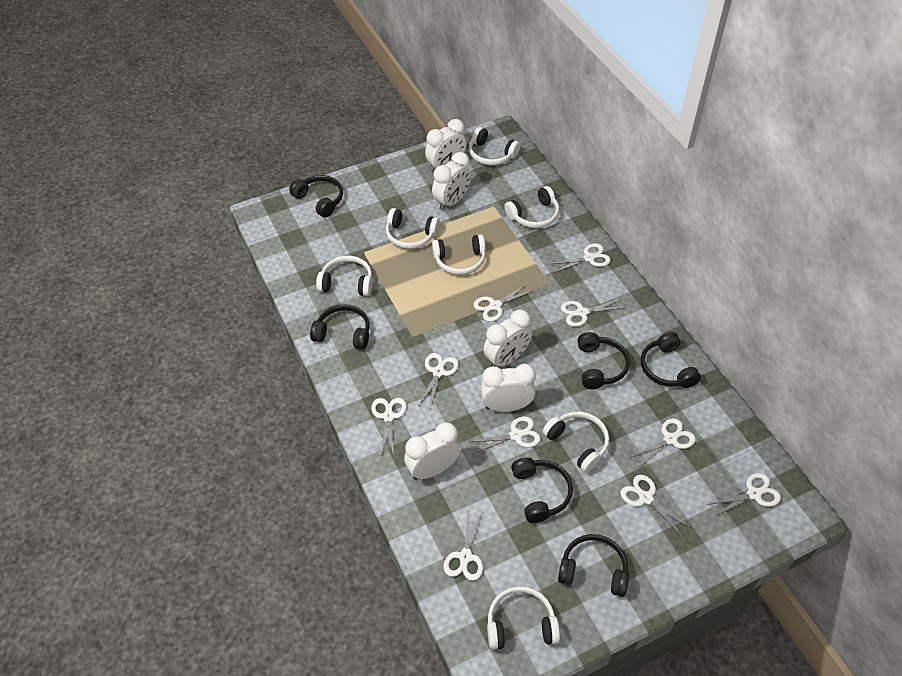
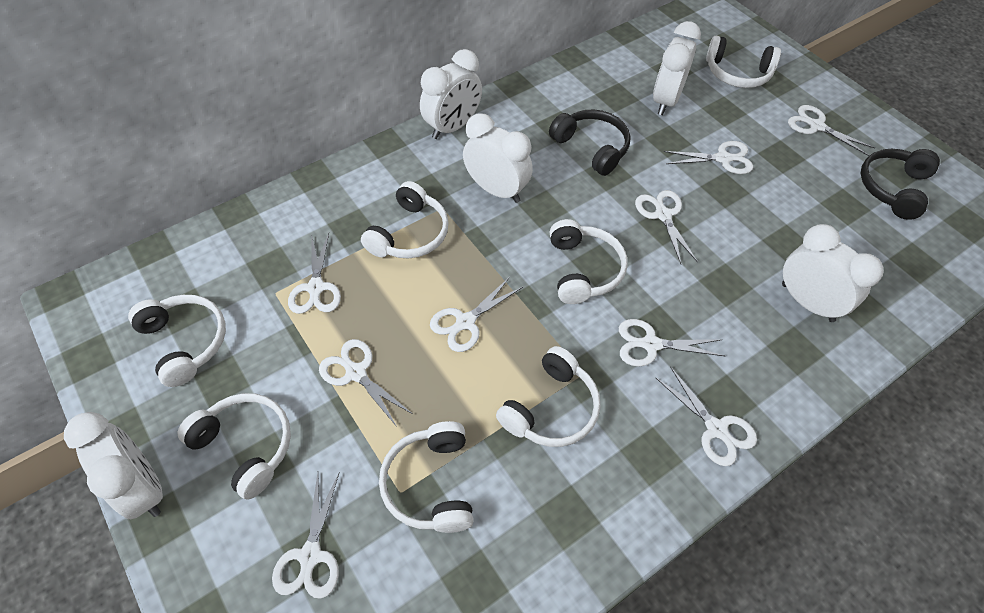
black headphones: 6 -> 2
white scissors: 10 -> 9

